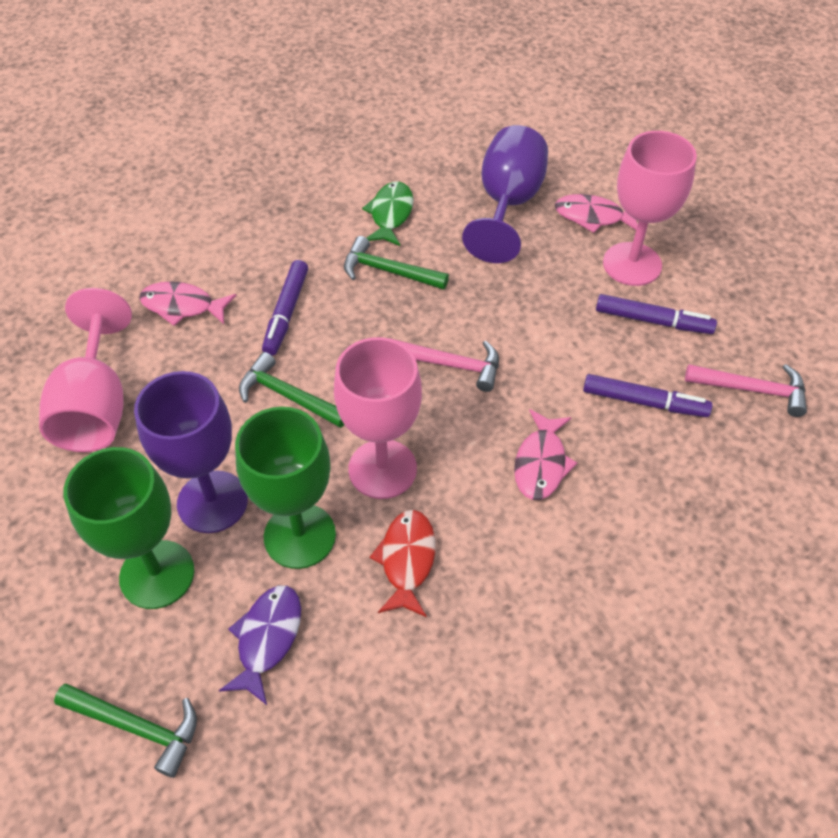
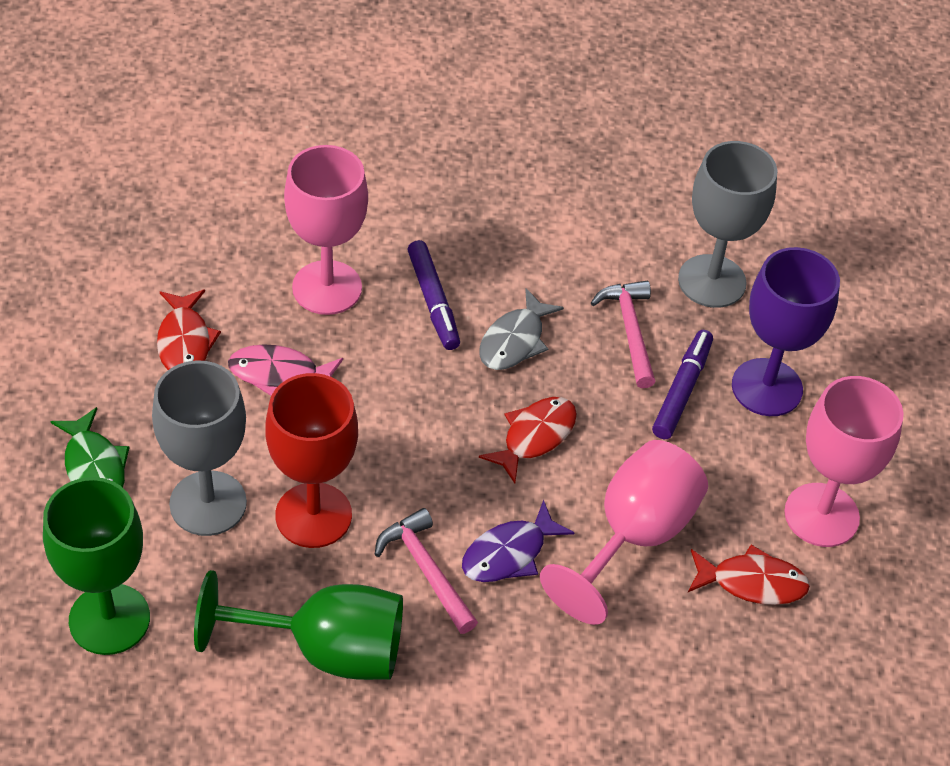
green hammer: 3 -> 0
grey fish: 0 -> 1
grey goblet: 0 -> 2
pink fish: 3 -> 1
purple goblet: 2 -> 1
purple marker: 3 -> 2
red fish: 1 -> 3
red goblet: 0 -> 1

